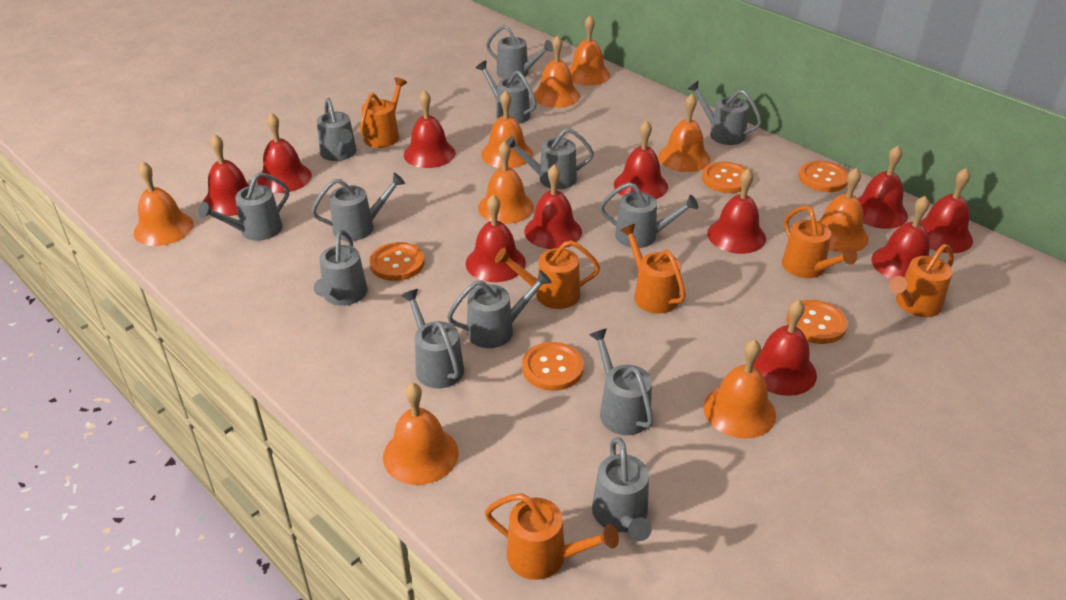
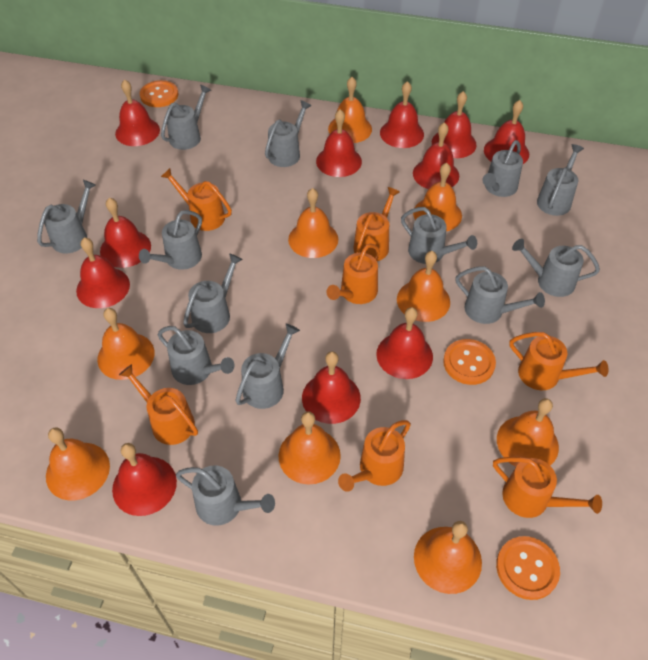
orange button: 5 -> 3
orange watering can: 6 -> 7

